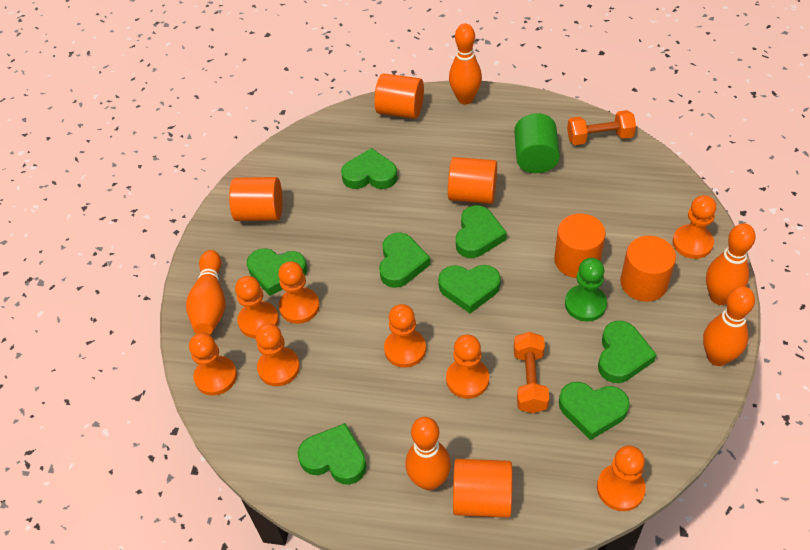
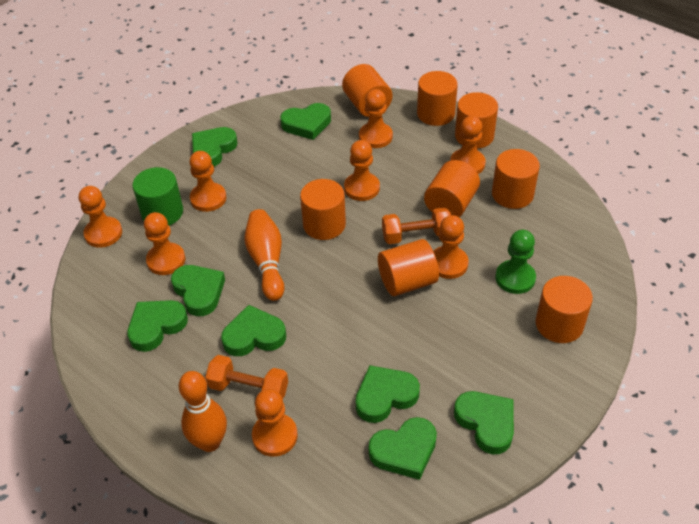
orange bowling pin: 5 -> 2
orange cylinder: 6 -> 8

